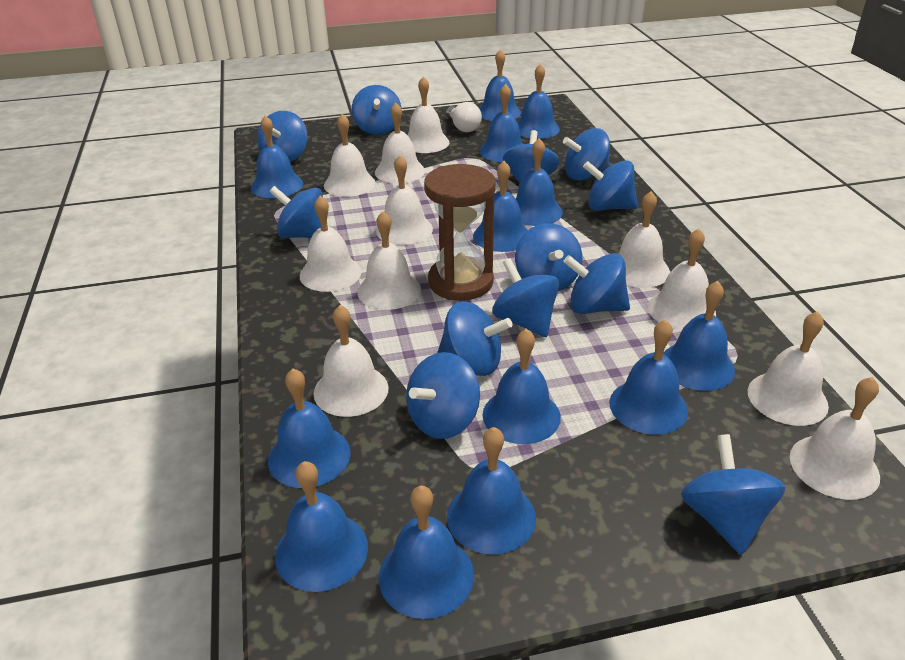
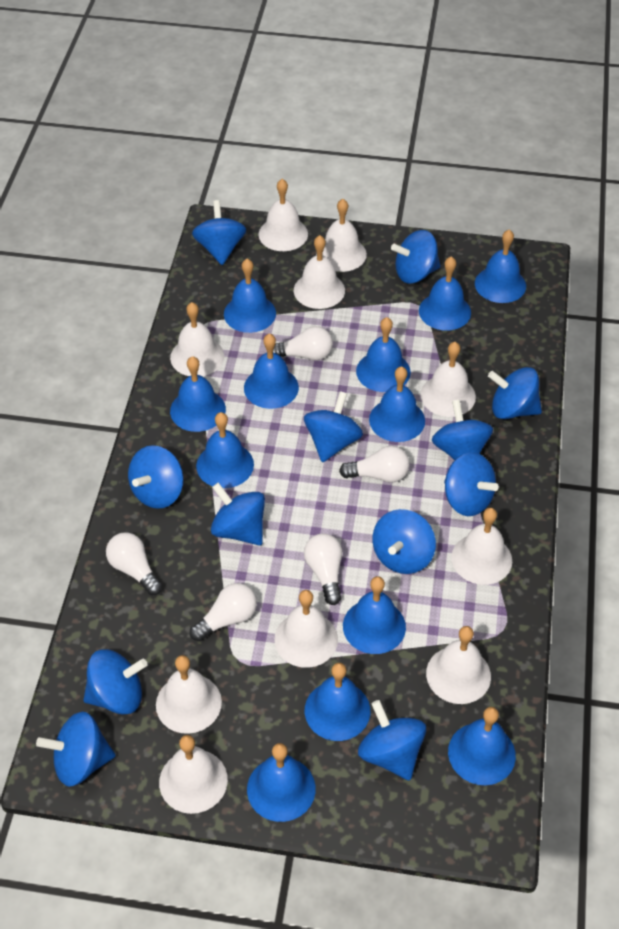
blue bell: 13 -> 12
brown hourglass: 1 -> 0
white bell: 11 -> 10
white light bulb: 1 -> 5

